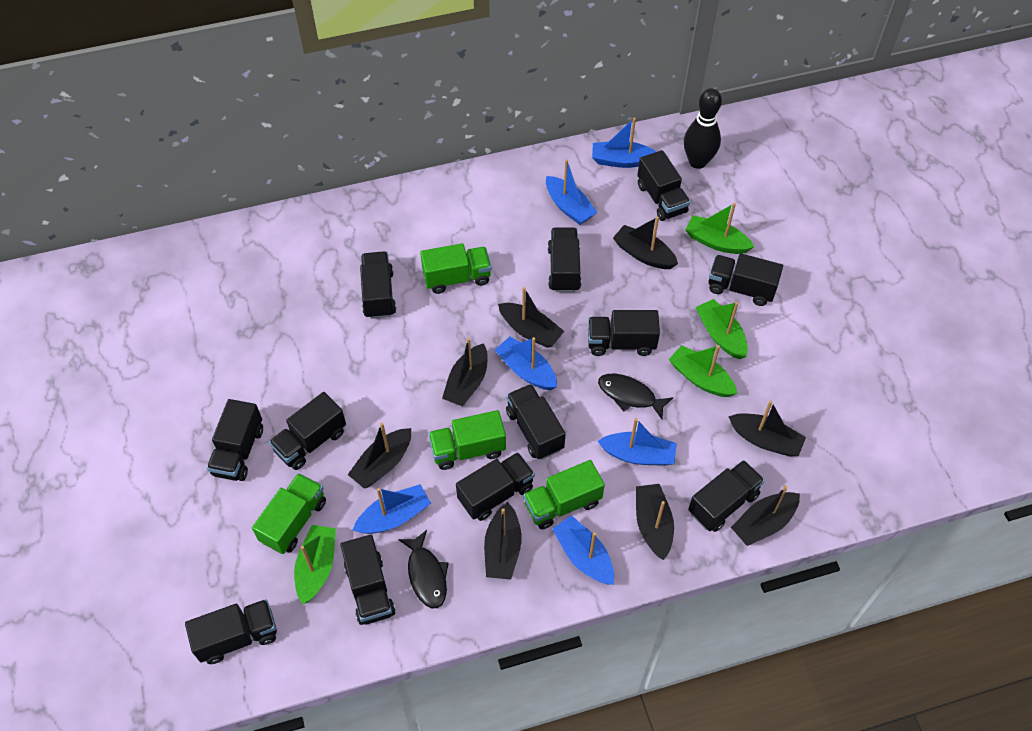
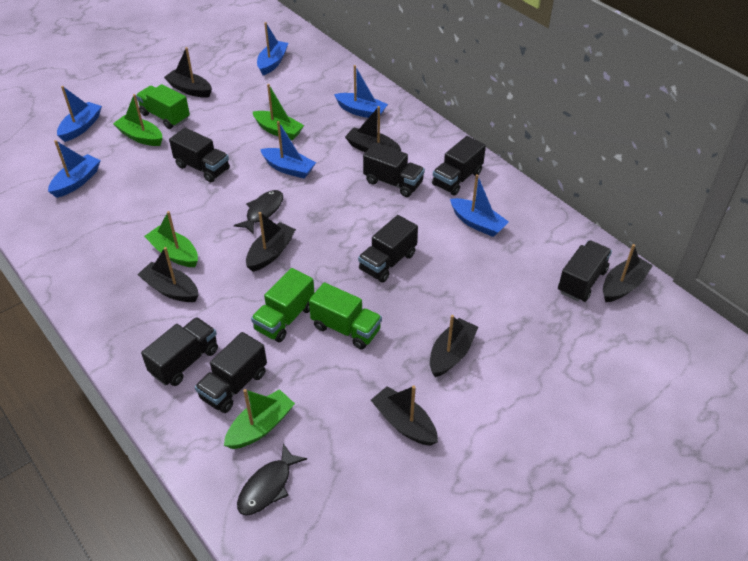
black boat: 8 -> 7
black bowling pin: 1 -> 0
black truck: 12 -> 7
green truck: 4 -> 3

